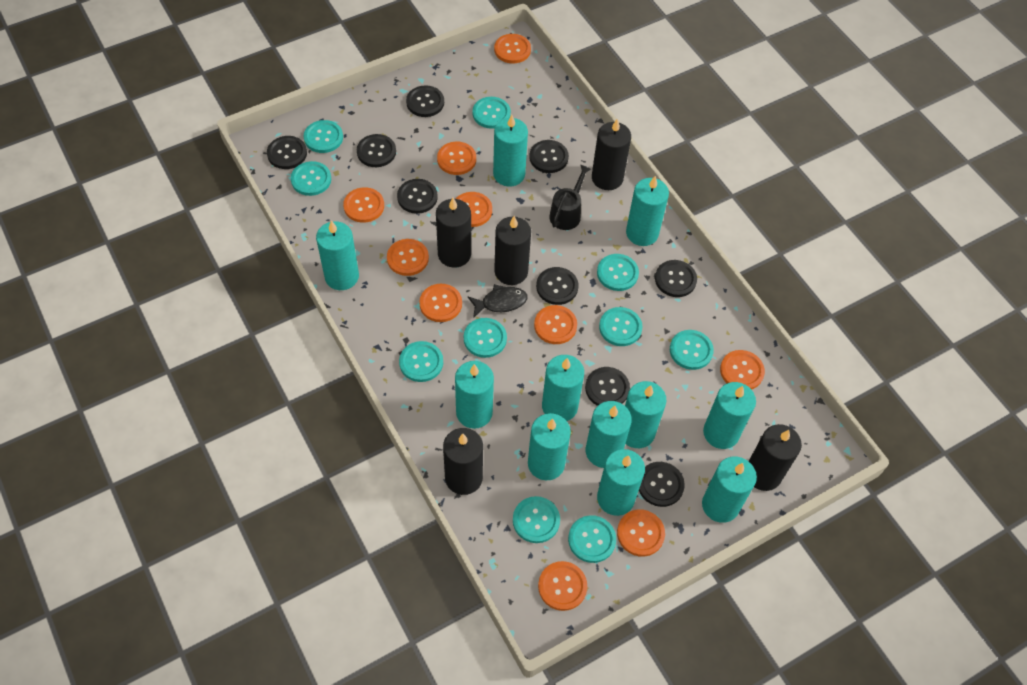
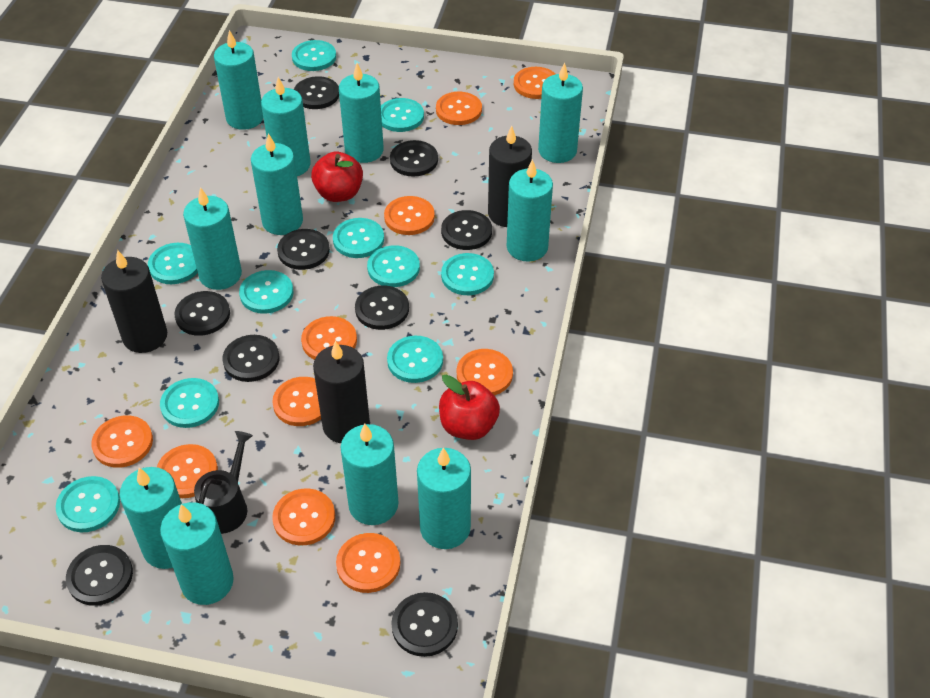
black candle: 5 -> 3
black fish: 1 -> 0
red apple: 0 -> 2

